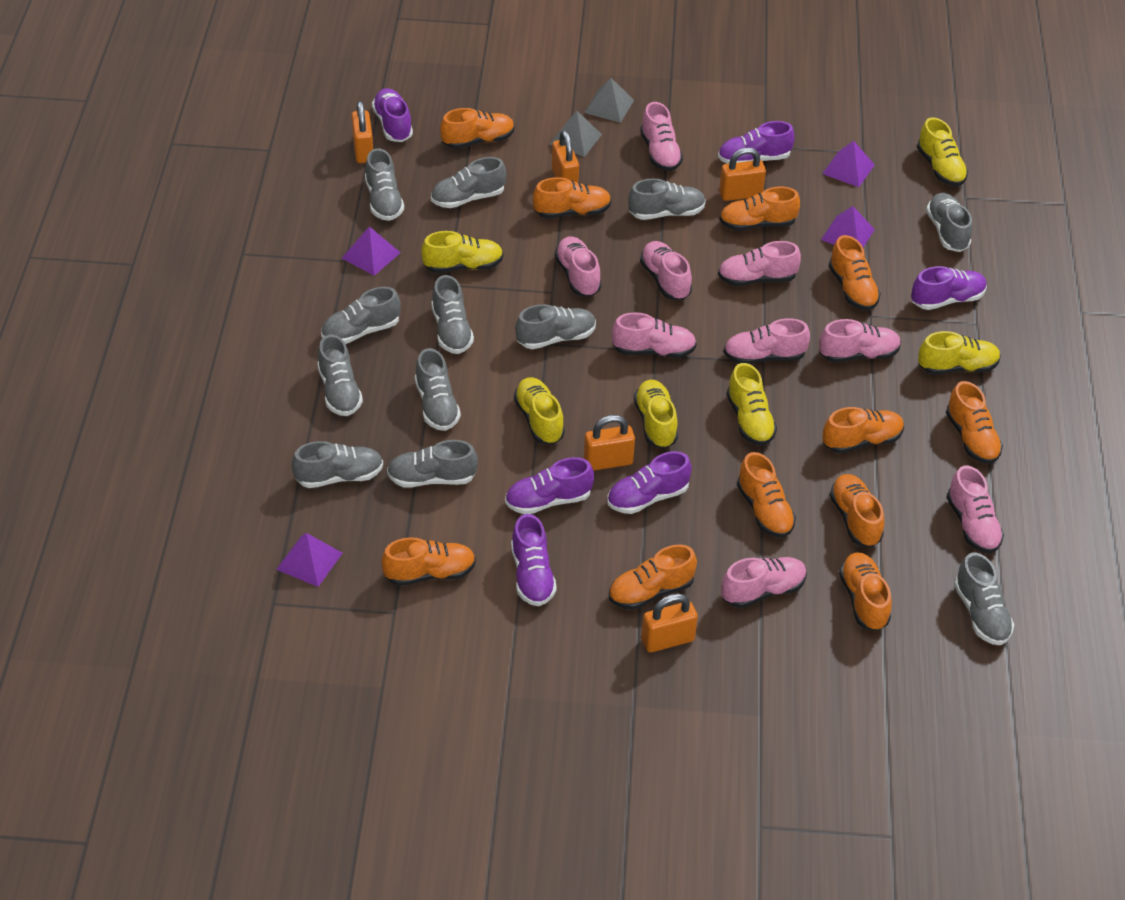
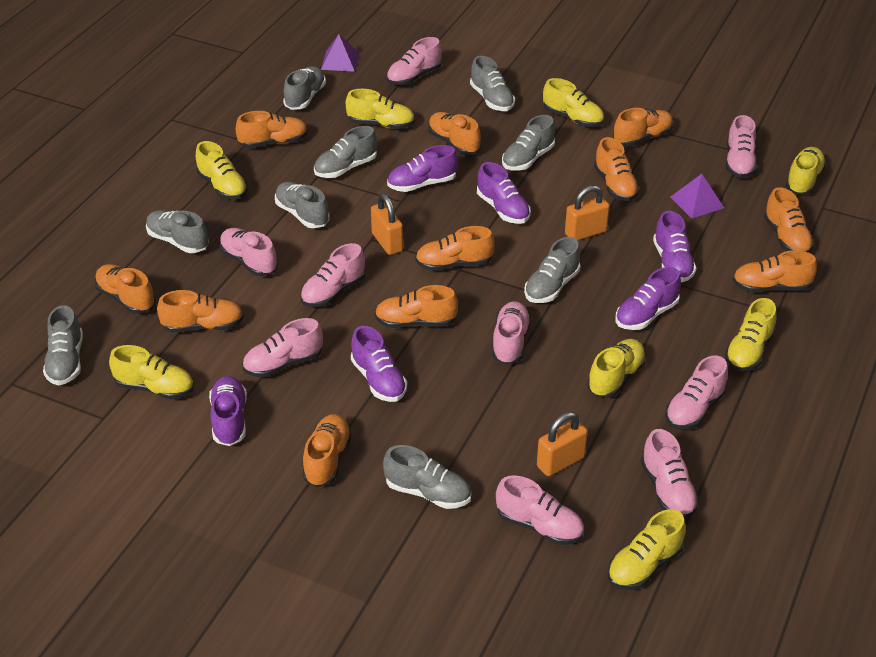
grey pyramid: 2 -> 0
grey shoe: 12 -> 9
orange padlock: 5 -> 3
purple pyramid: 4 -> 2
yellow shoe: 6 -> 8

